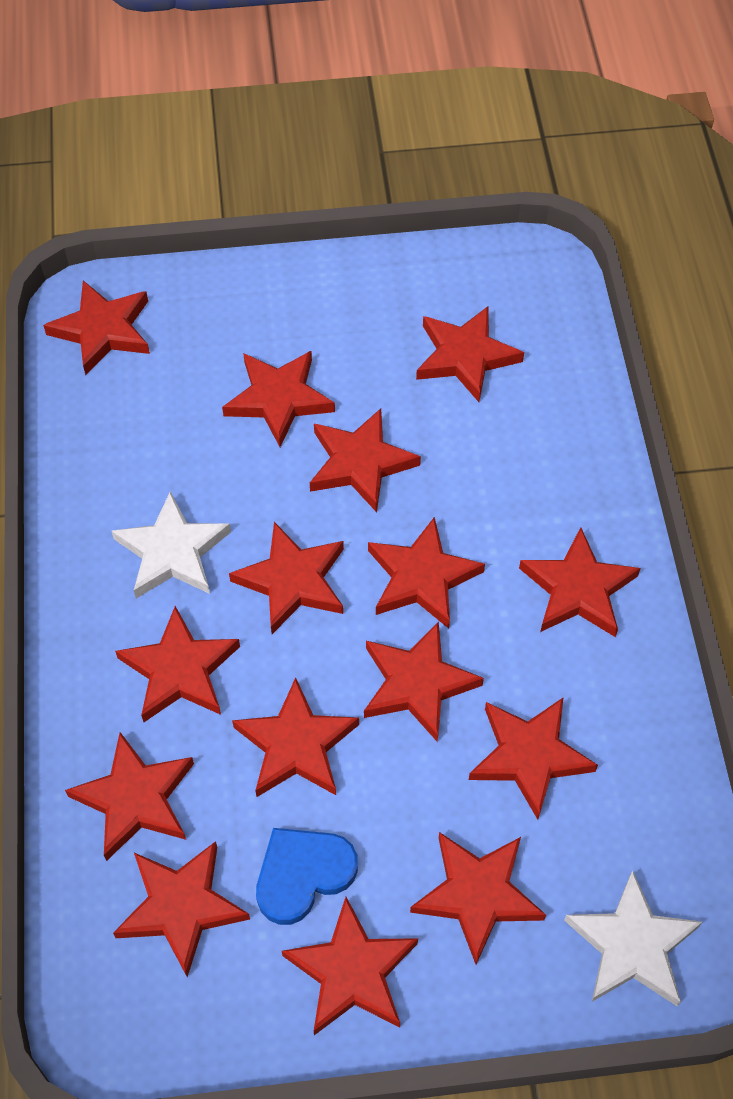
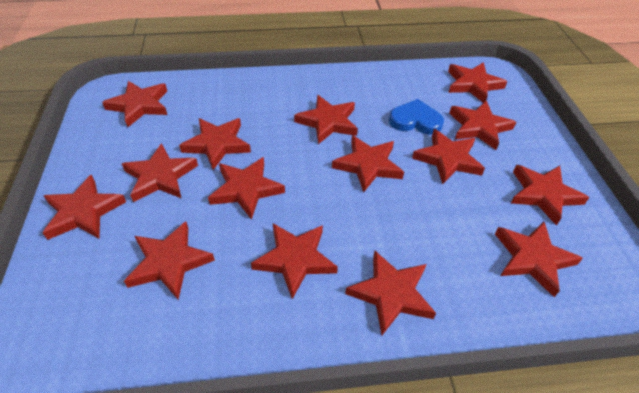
white star: 2 -> 0

